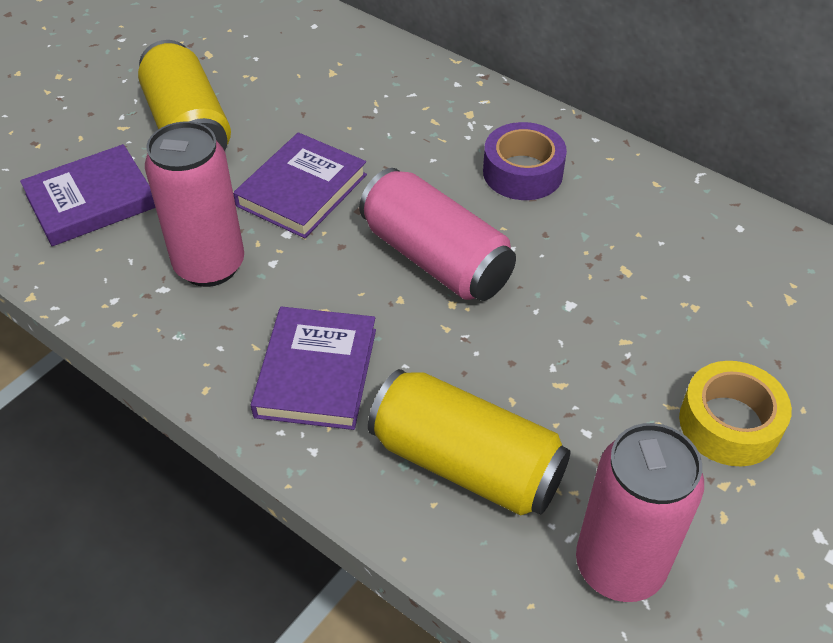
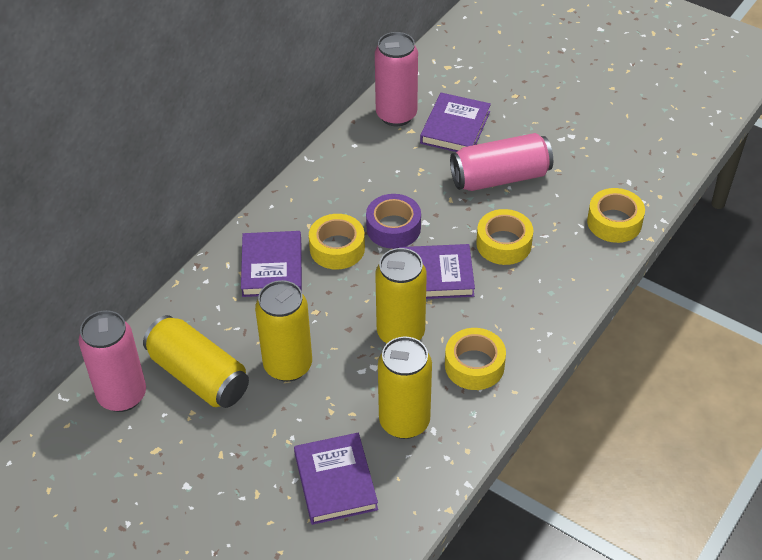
purple book: 3 -> 4
yellow can: 2 -> 4
yellow tape: 1 -> 4

